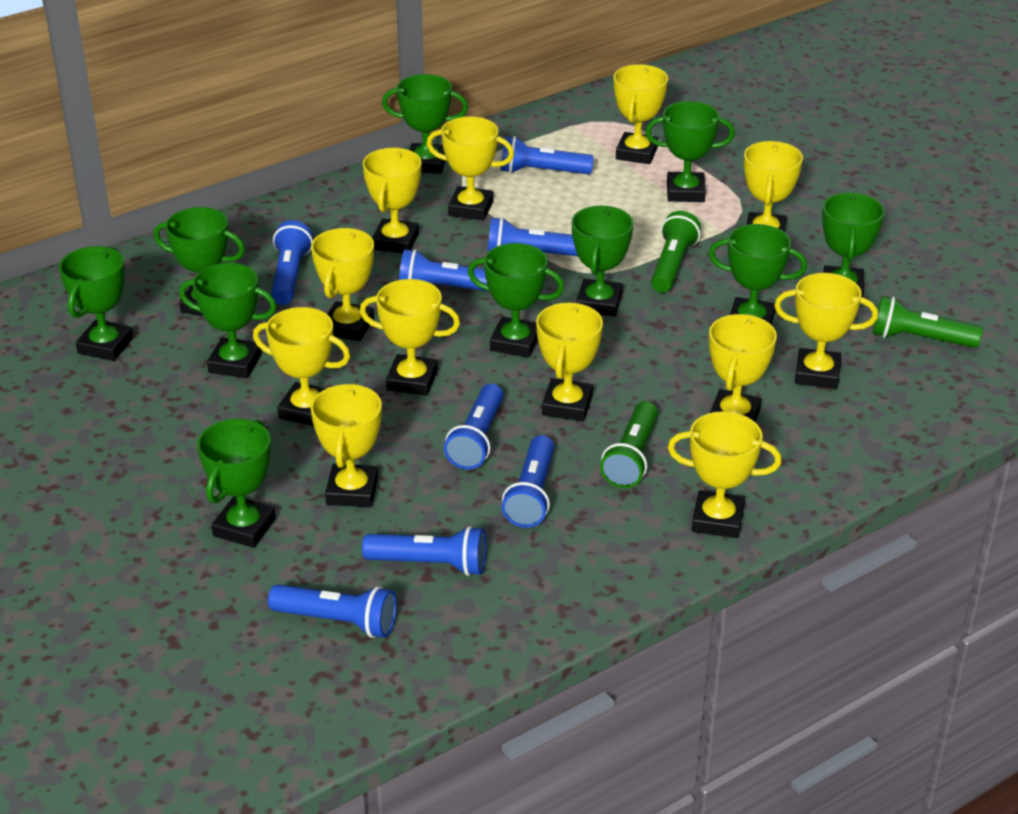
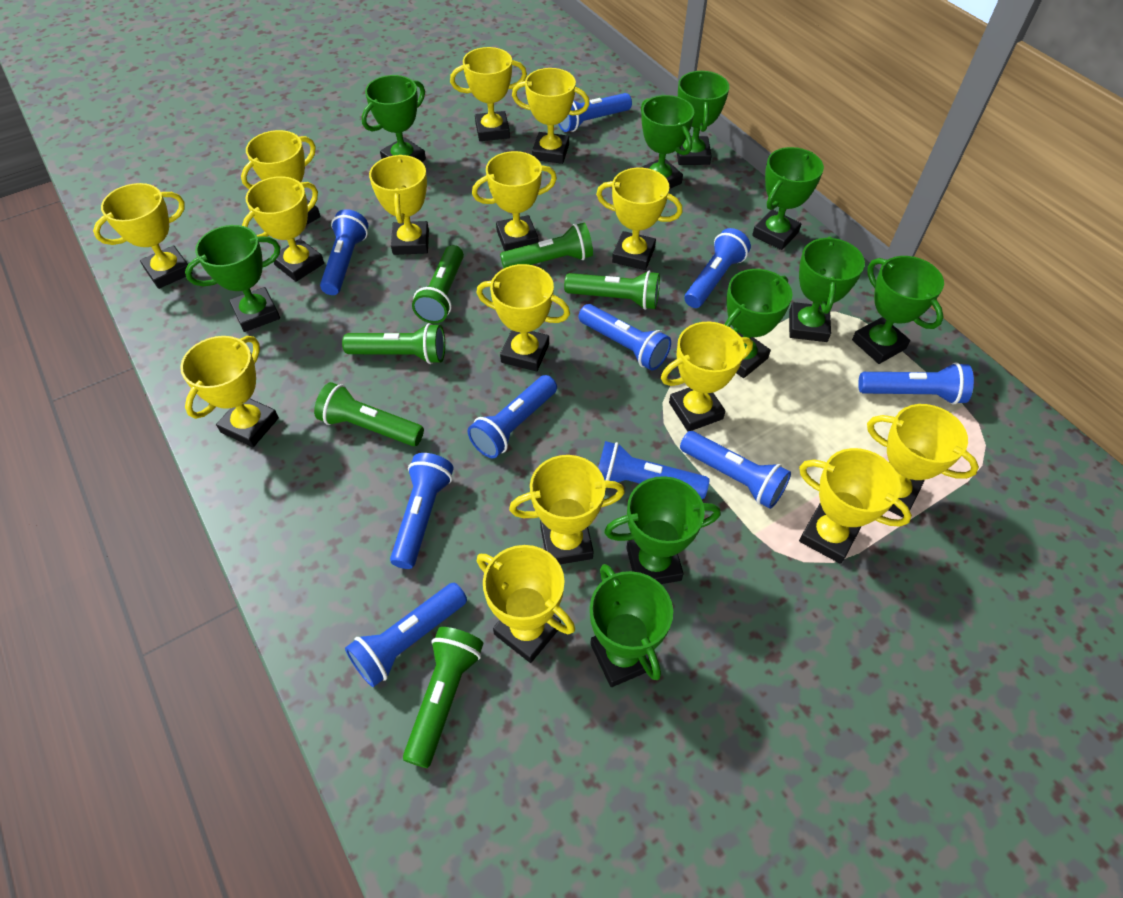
blue flashlight: 8 -> 10
green flashlight: 3 -> 6
yellow trophy: 12 -> 15

